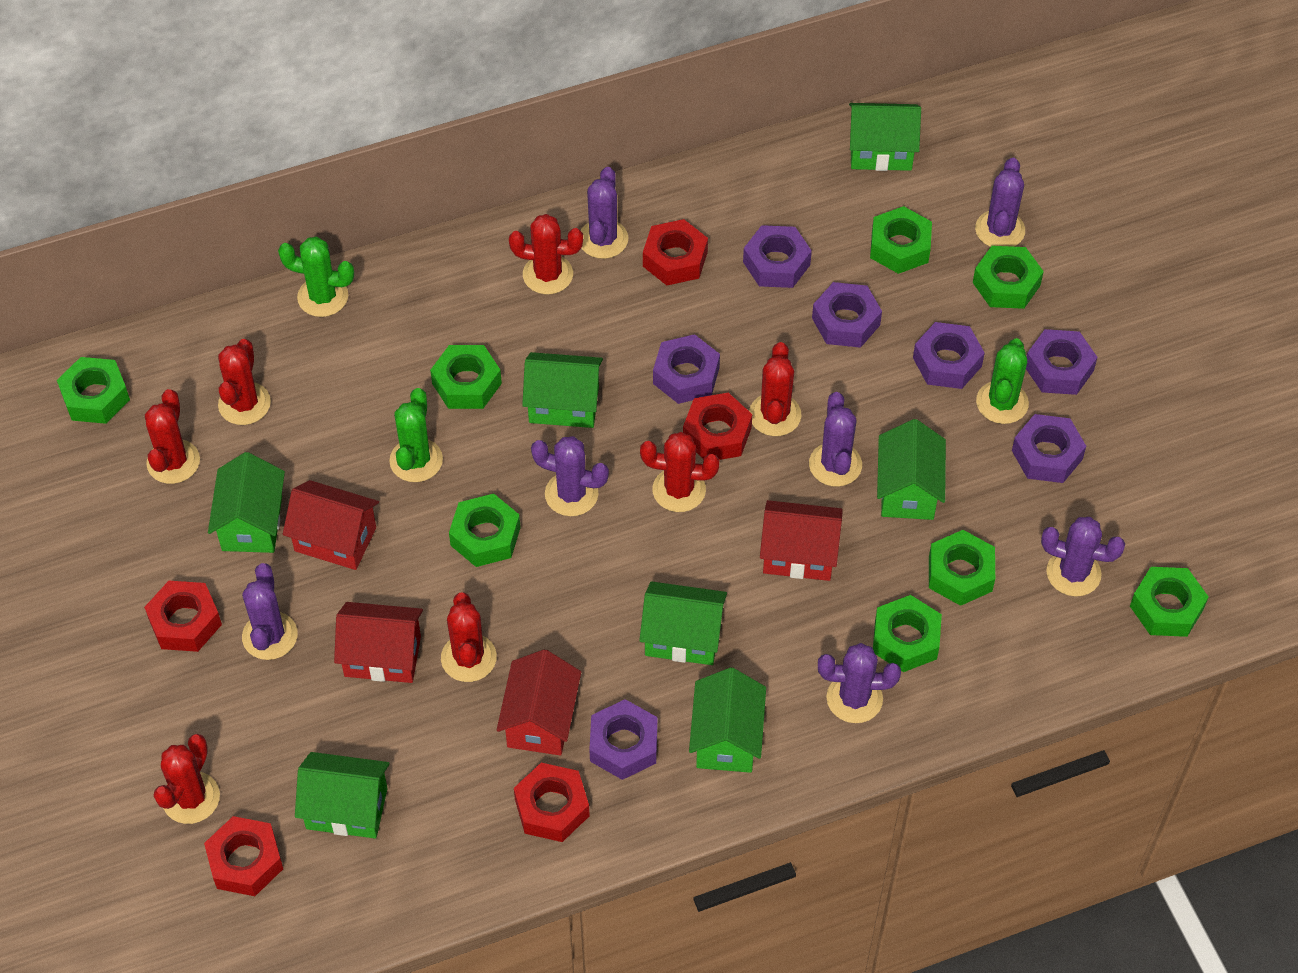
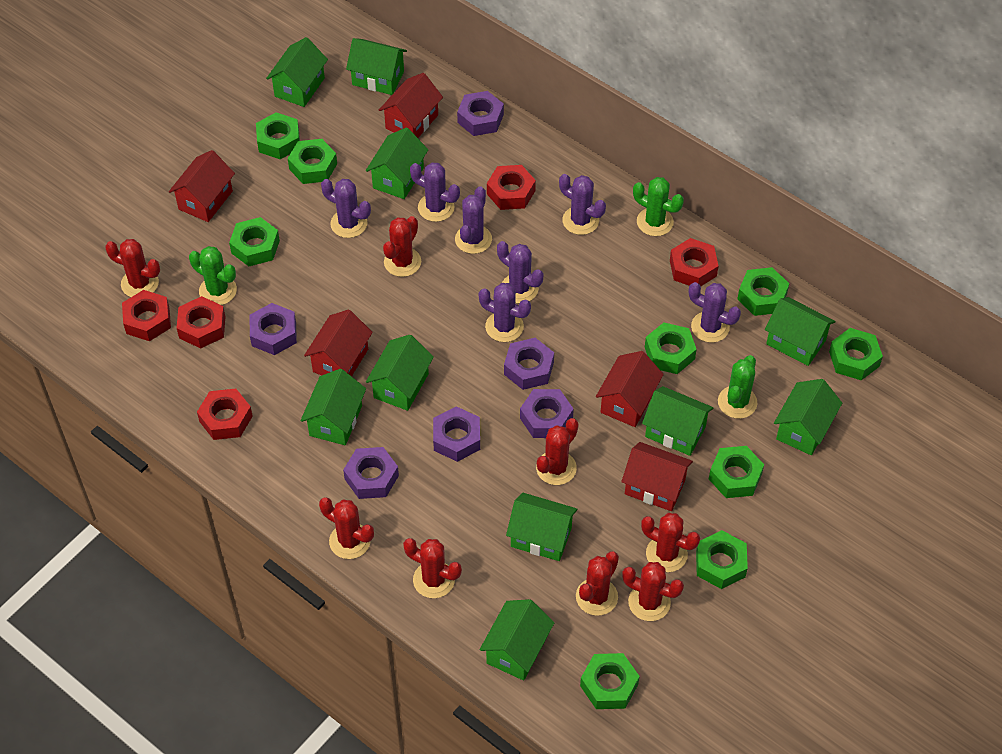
green house: 7 -> 10
green nut: 8 -> 9
purple nut: 7 -> 6
red cactus: 7 -> 8
red house: 4 -> 5

